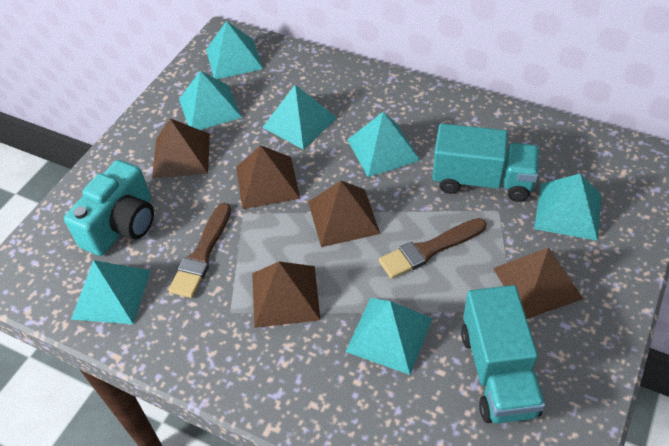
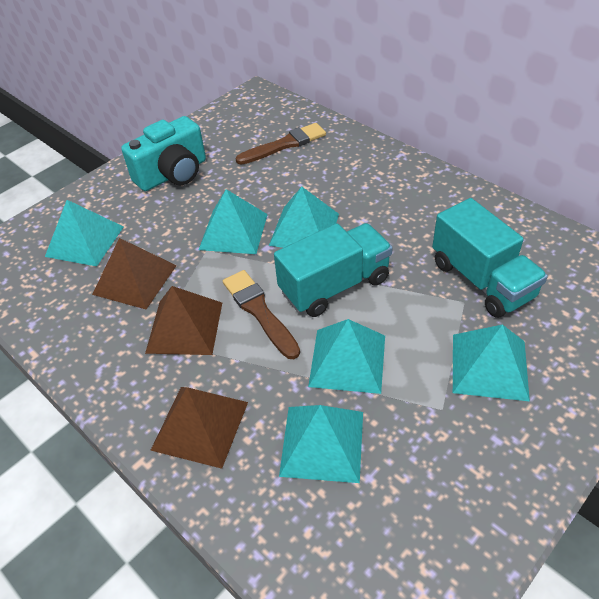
brown pyramid: 5 -> 3
turquoise pyramid: 7 -> 6

